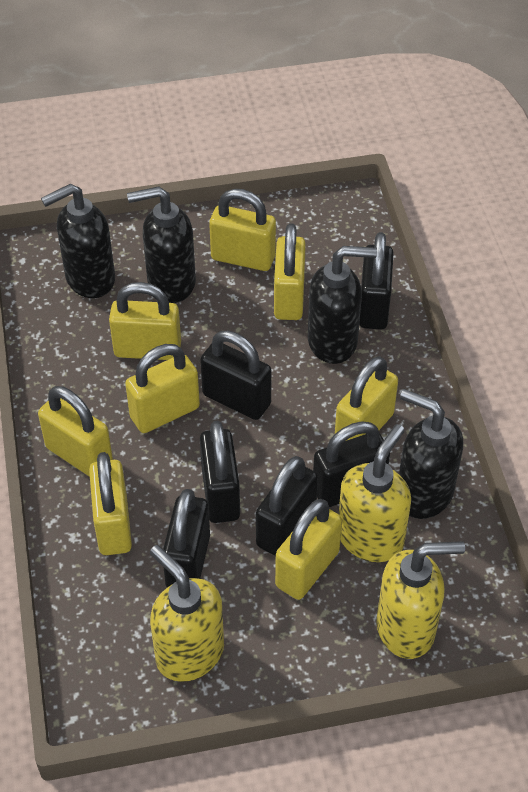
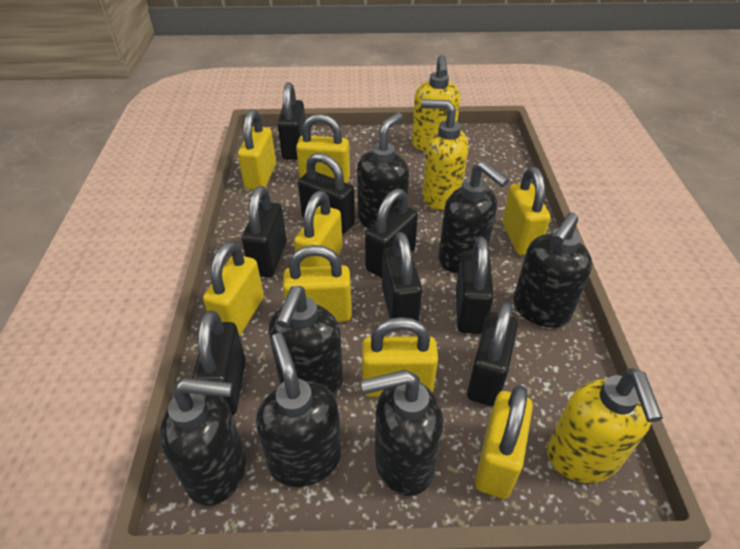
black padlock: 6 -> 8
black soap dispenser: 4 -> 7

